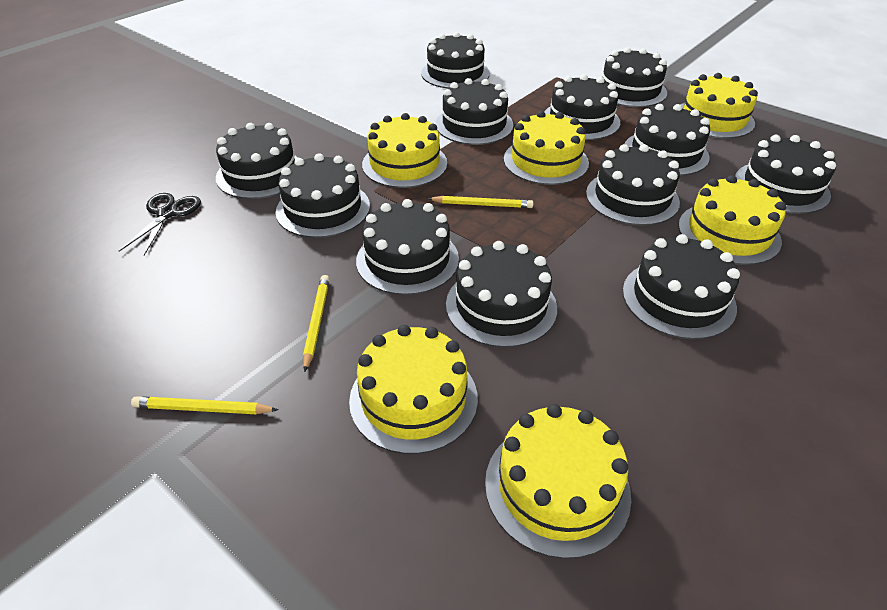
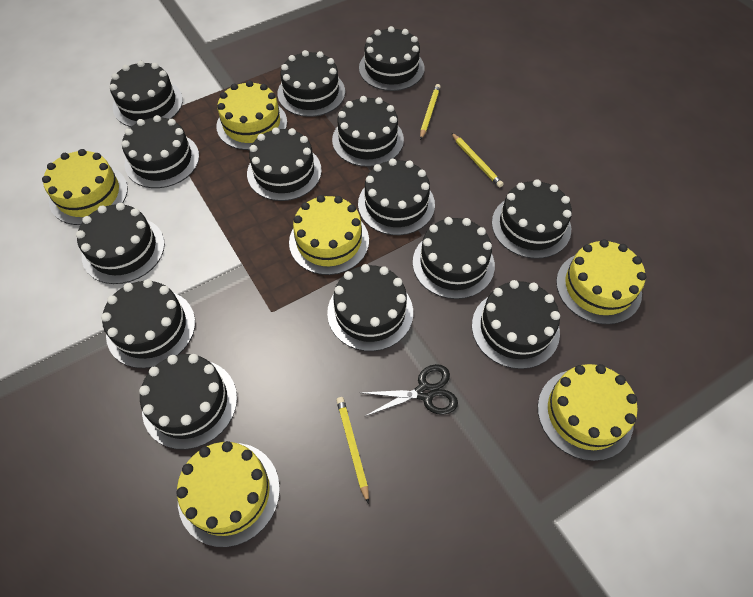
black cake: 12 -> 14

